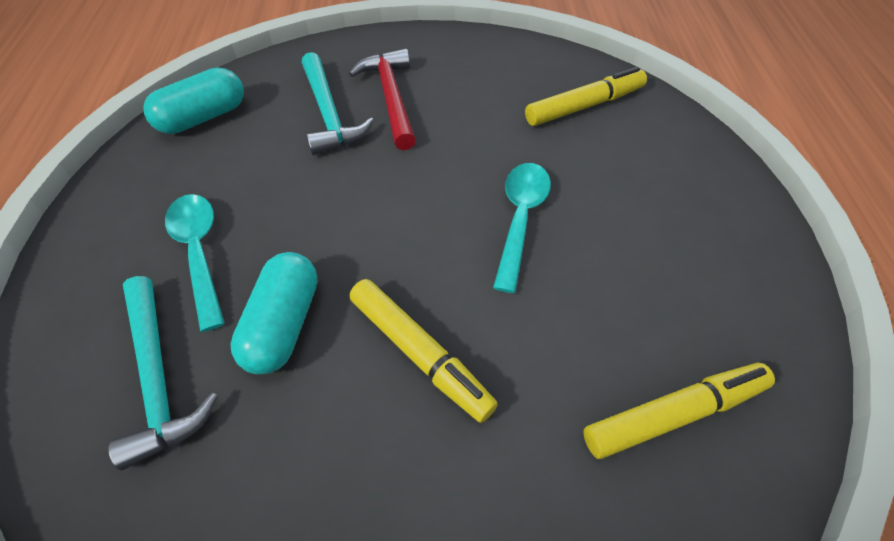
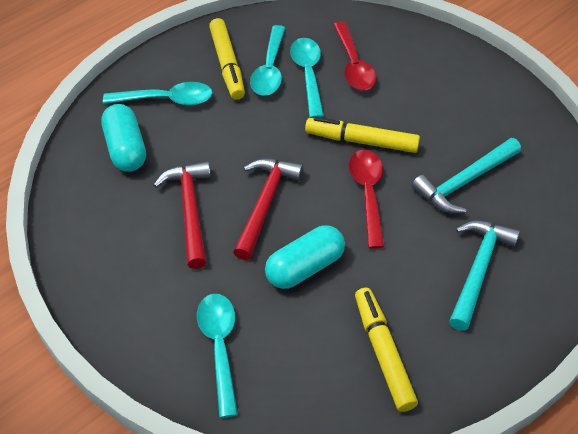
red hammer: 1 -> 2
red spoon: 0 -> 2
turquoise spoon: 2 -> 4

